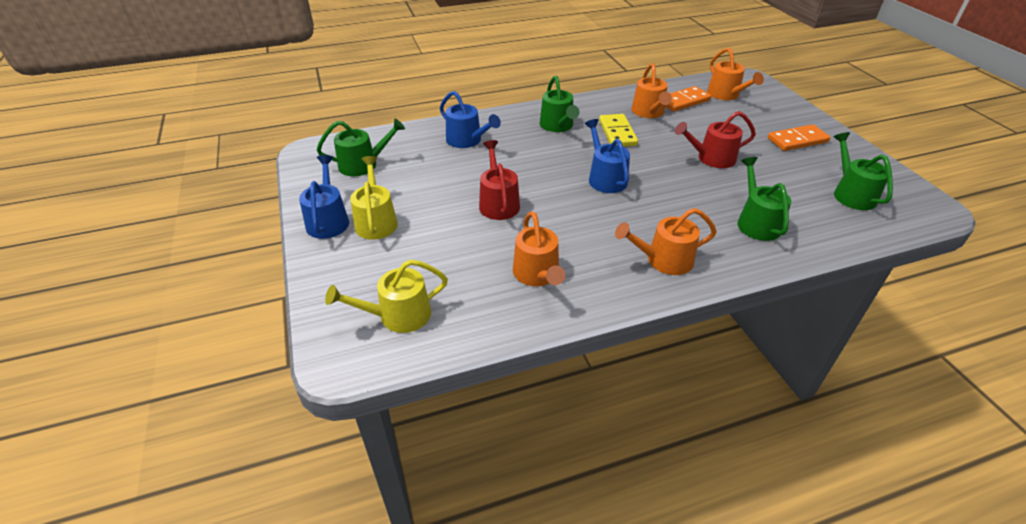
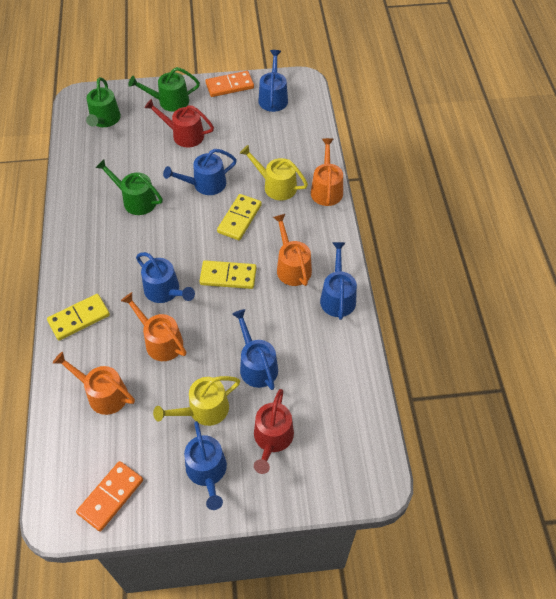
blue watering can: 3 -> 6
green watering can: 4 -> 3
yellow domino: 1 -> 3

